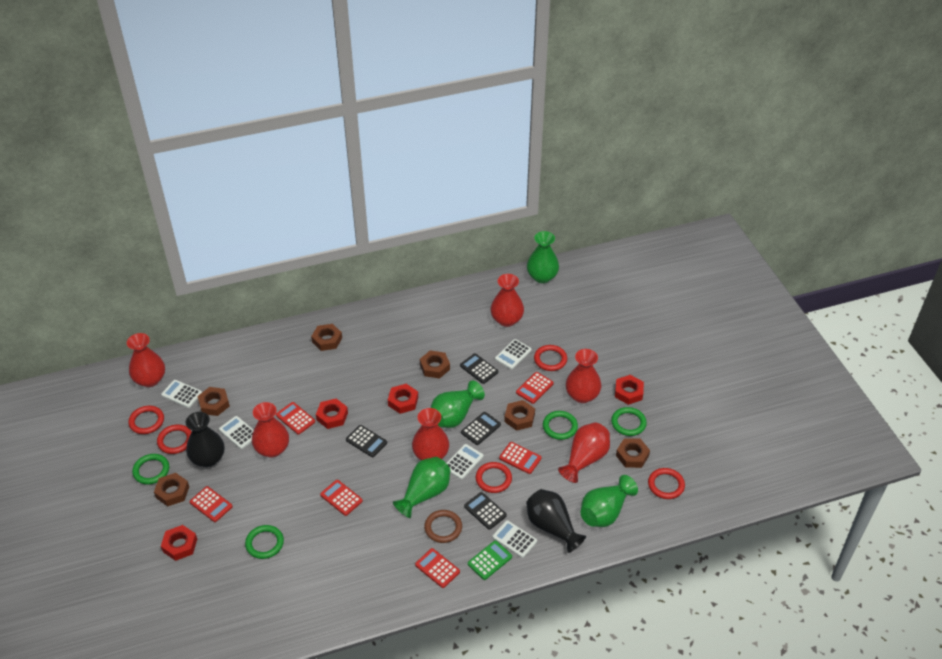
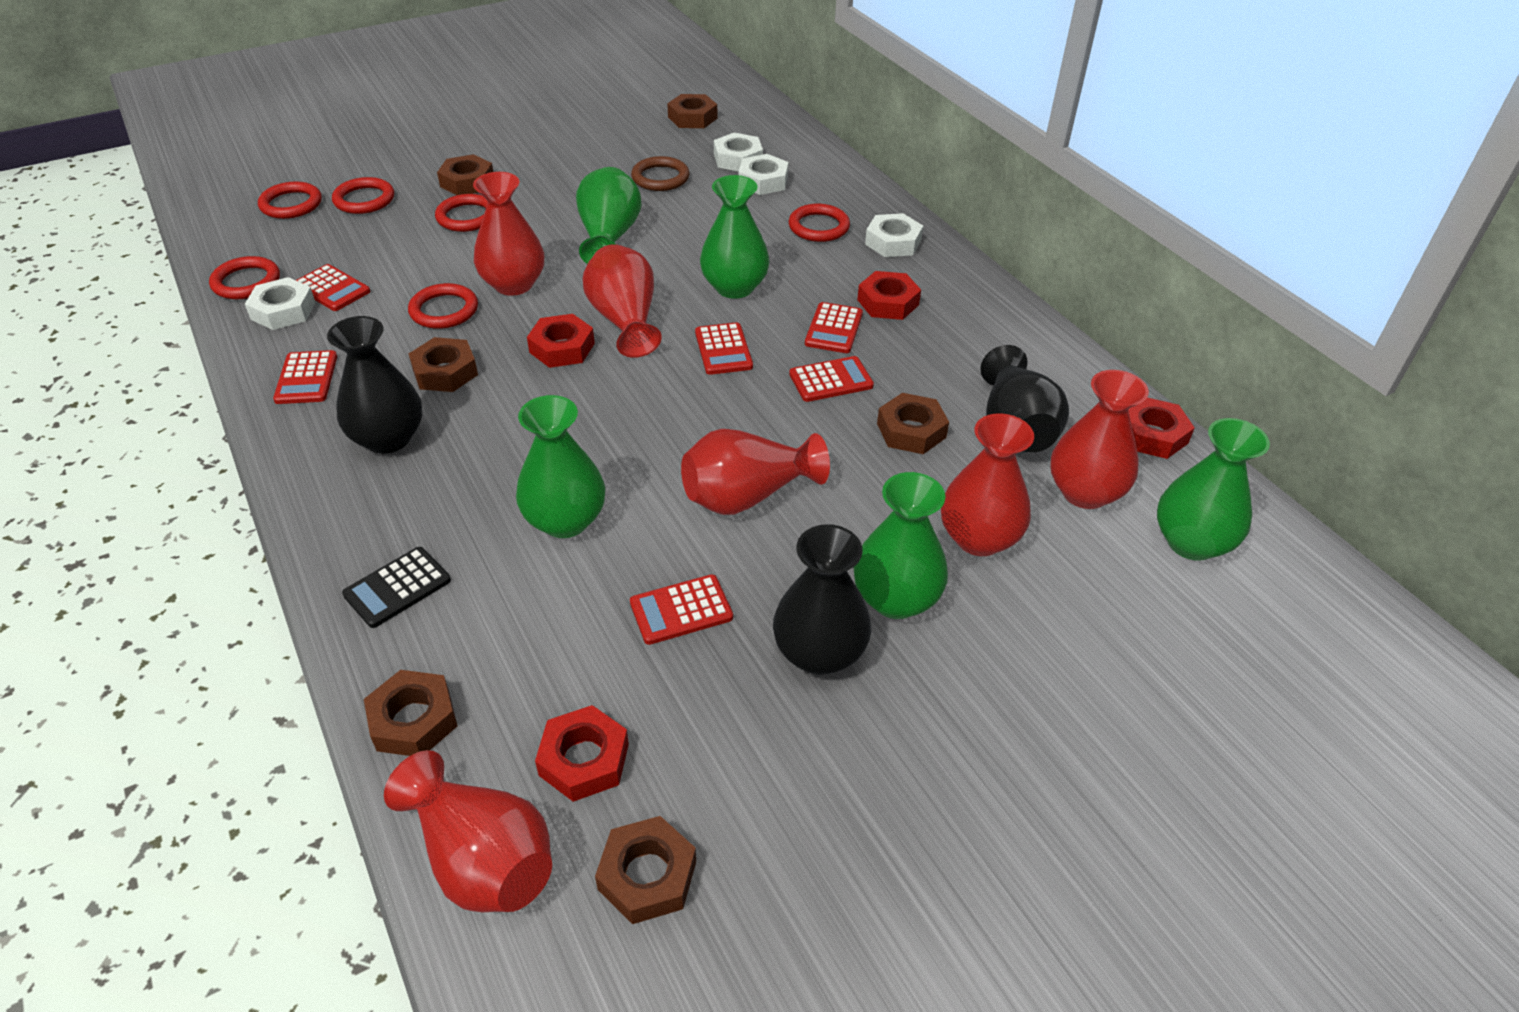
black calculator: 4 -> 1
black vase: 2 -> 3
green calculator: 1 -> 0
green ring: 4 -> 0
green vase: 4 -> 5
red ring: 5 -> 6
white calculator: 5 -> 0
white nut: 0 -> 4

